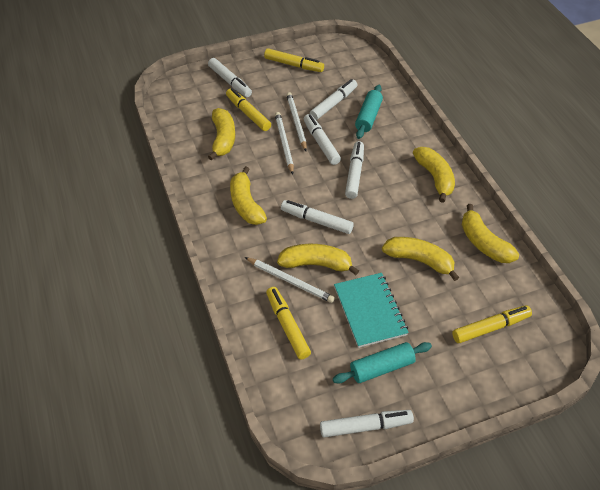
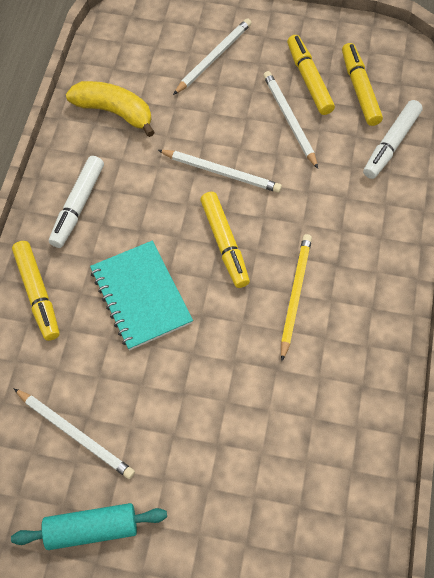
turquoise rolling pin: 2 -> 1
white marker: 6 -> 2
white pencil: 3 -> 4
yellow banana: 6 -> 1
yellow pencil: 0 -> 1

